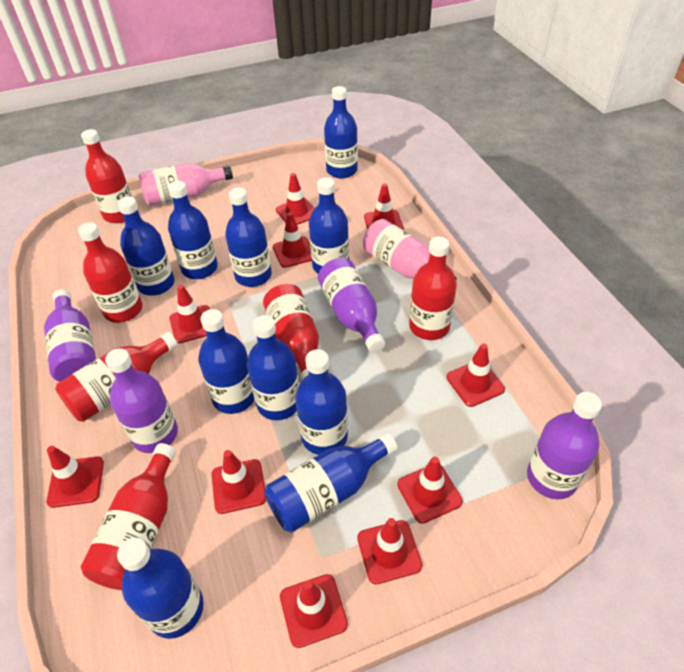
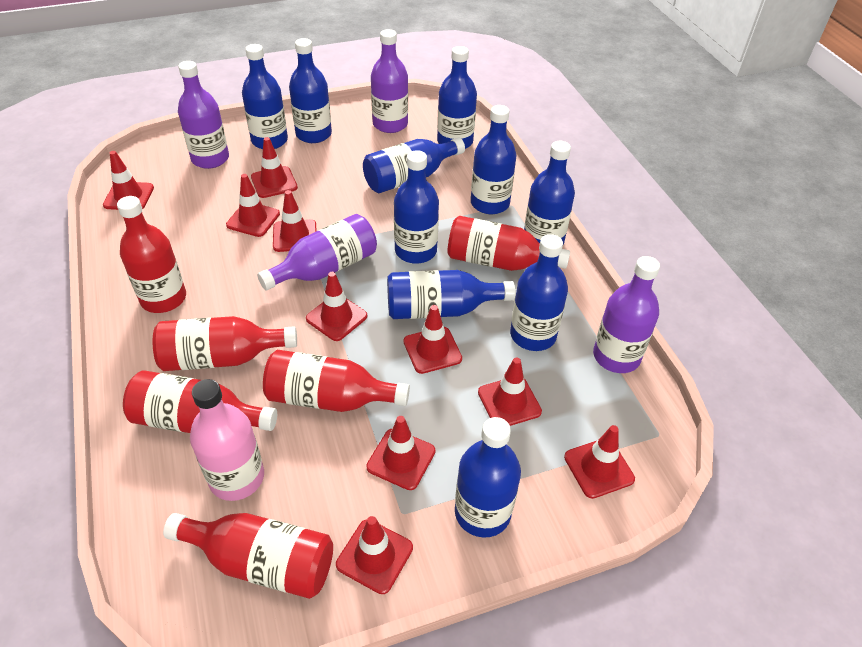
pink bottle: 2 -> 1

